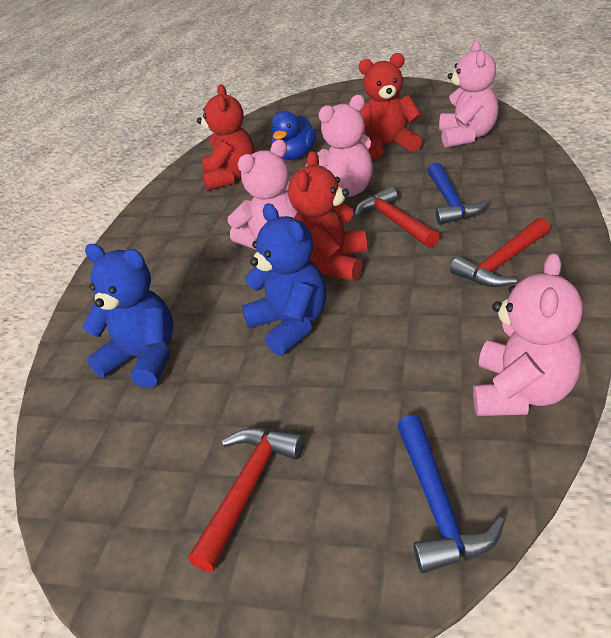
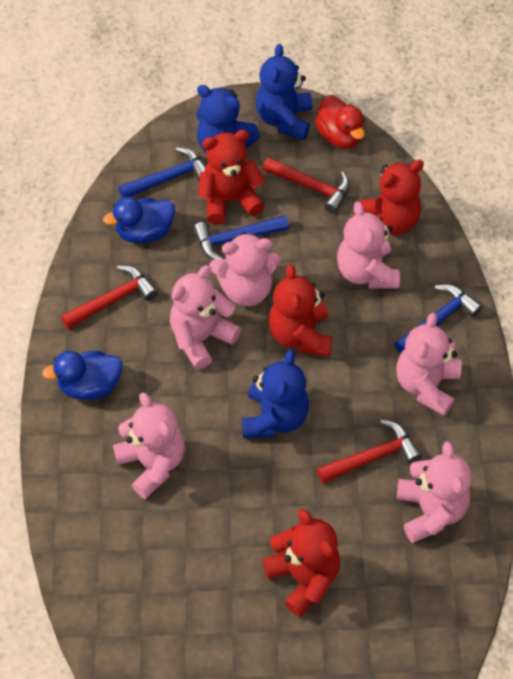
blue duck: 1 -> 2
blue hammer: 2 -> 3
blue teddy bear: 2 -> 3
pink teddy bear: 4 -> 6
red duck: 0 -> 1
red teddy bear: 3 -> 4

